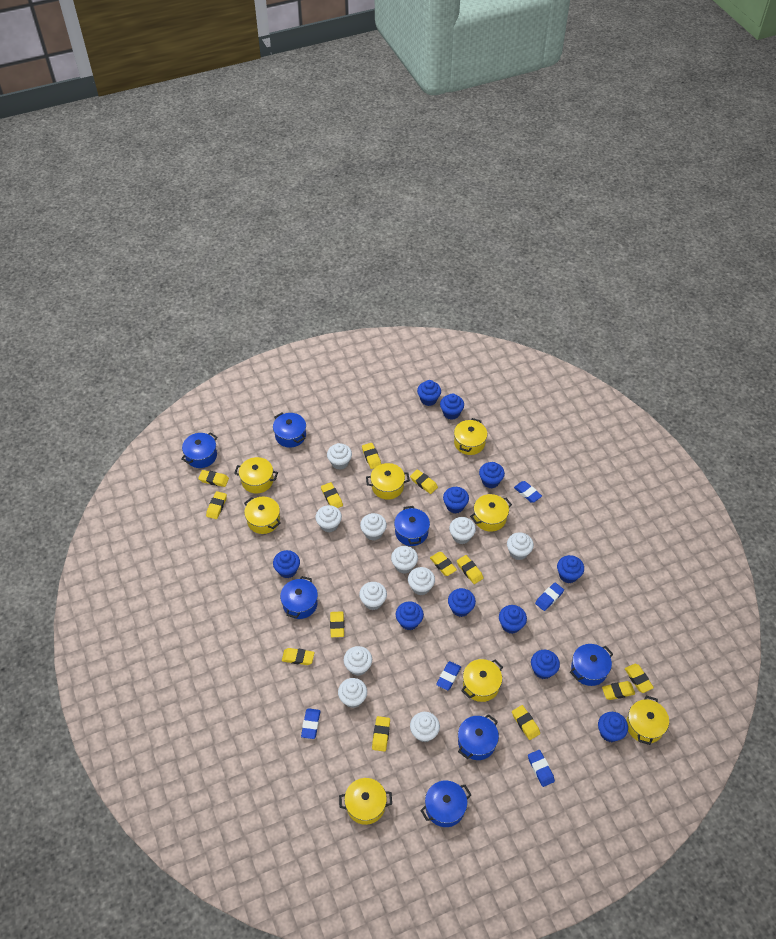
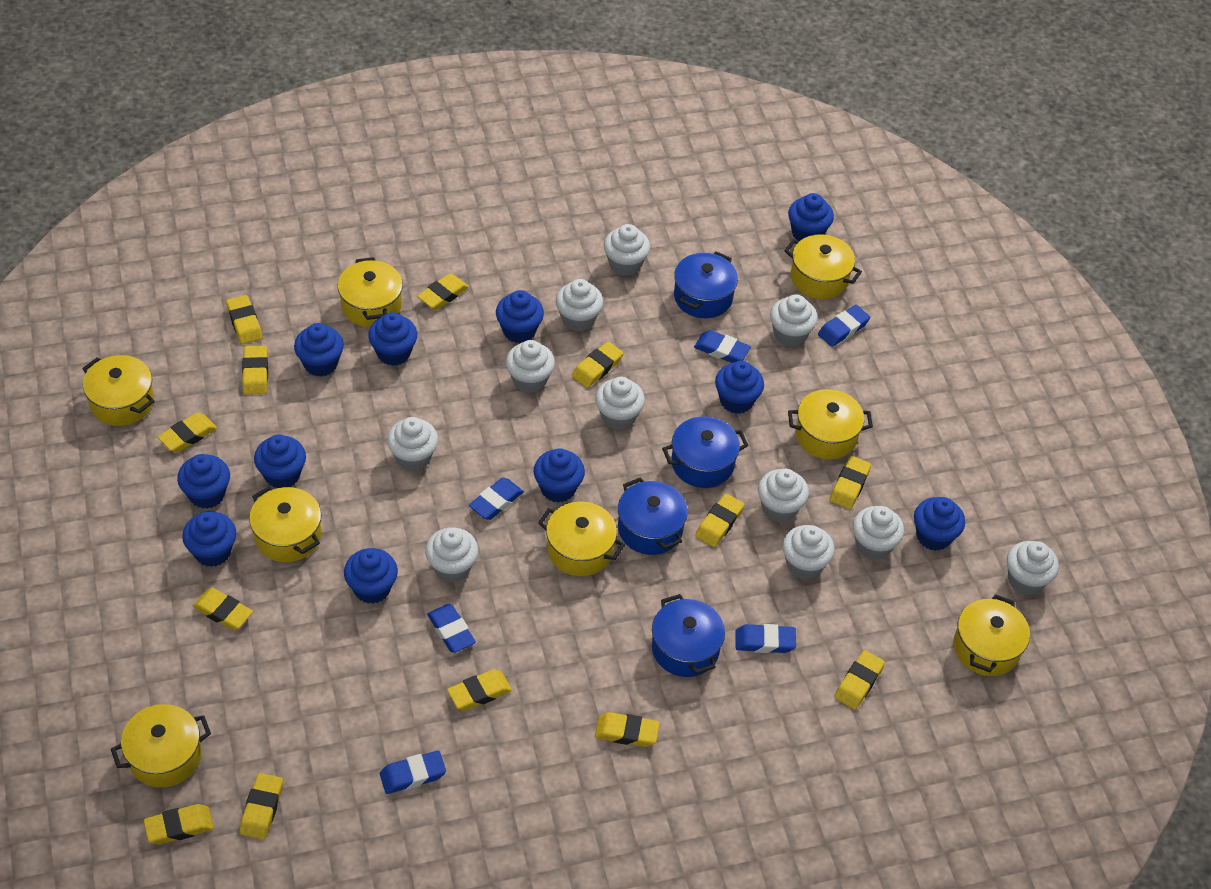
blue eraser: 5 -> 6
blue pot: 7 -> 4

